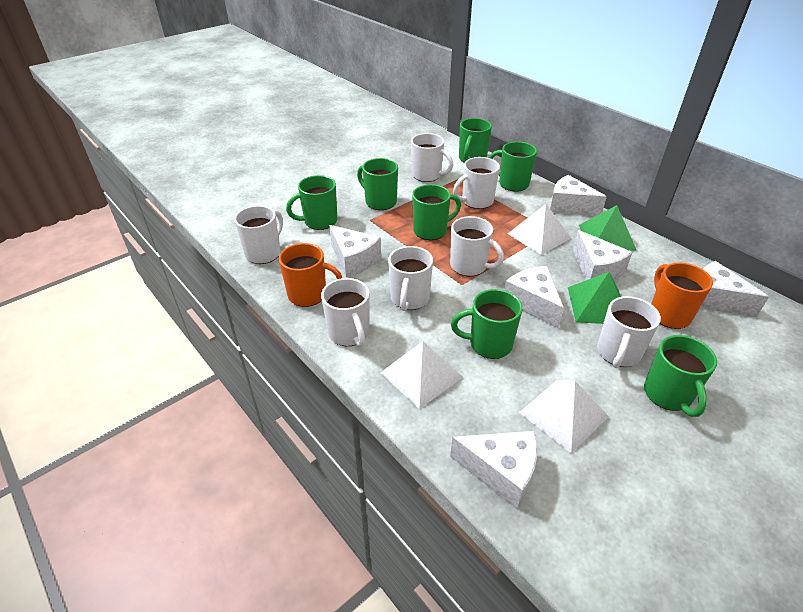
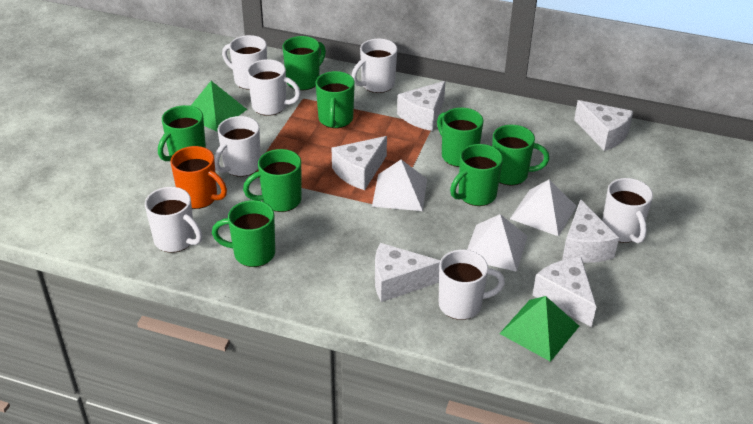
green mug: 7 -> 8
orange mug: 2 -> 1

